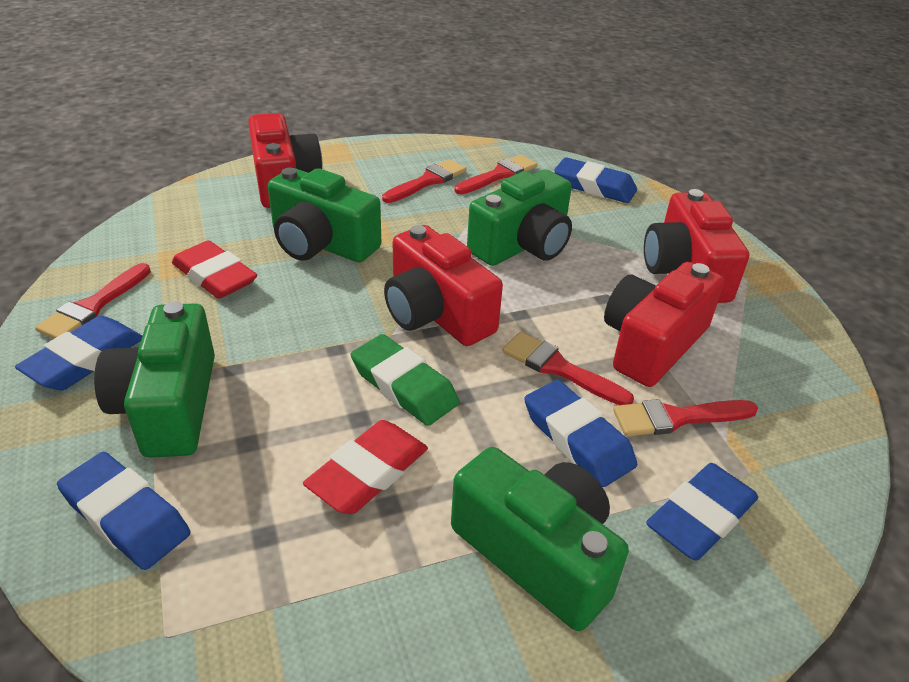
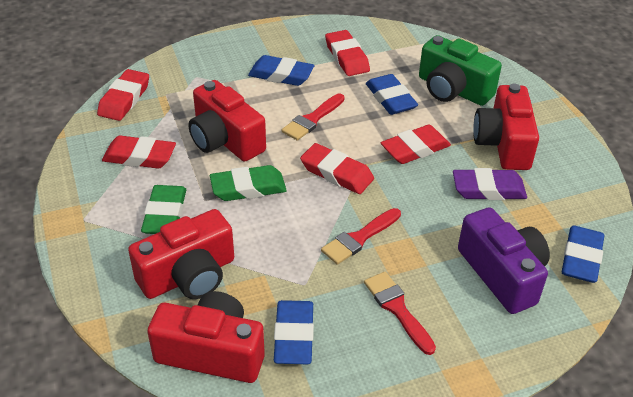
blue eraser: 5 -> 4
green camera: 4 -> 1
green eraser: 1 -> 2
purple camera: 0 -> 1
purple eraser: 0 -> 1
red brush: 5 -> 3
red eraser: 2 -> 5

